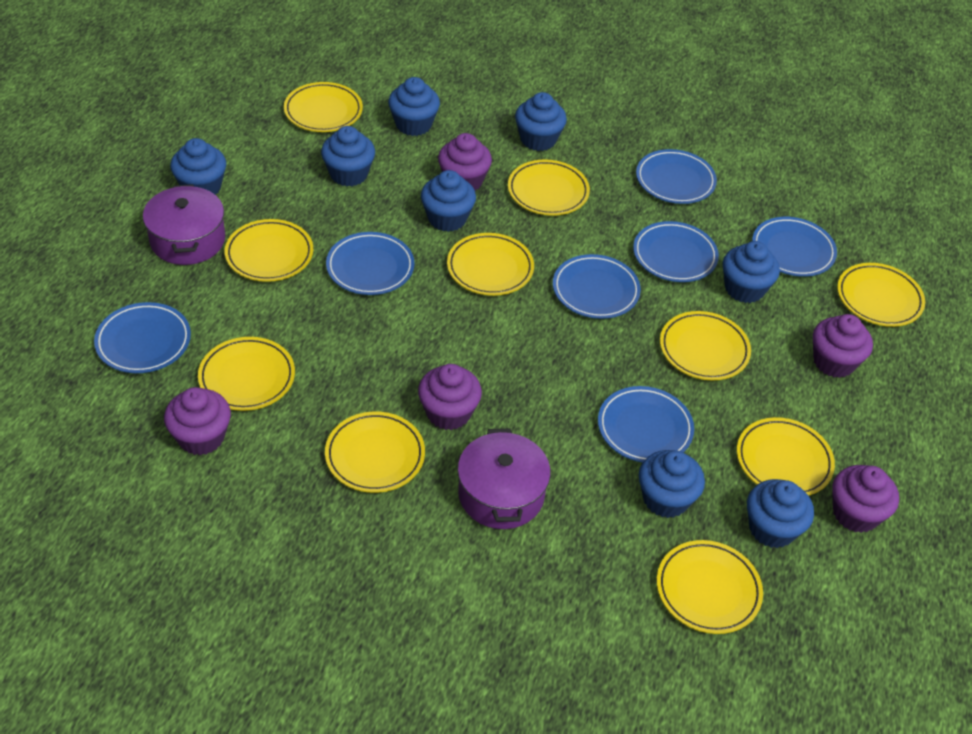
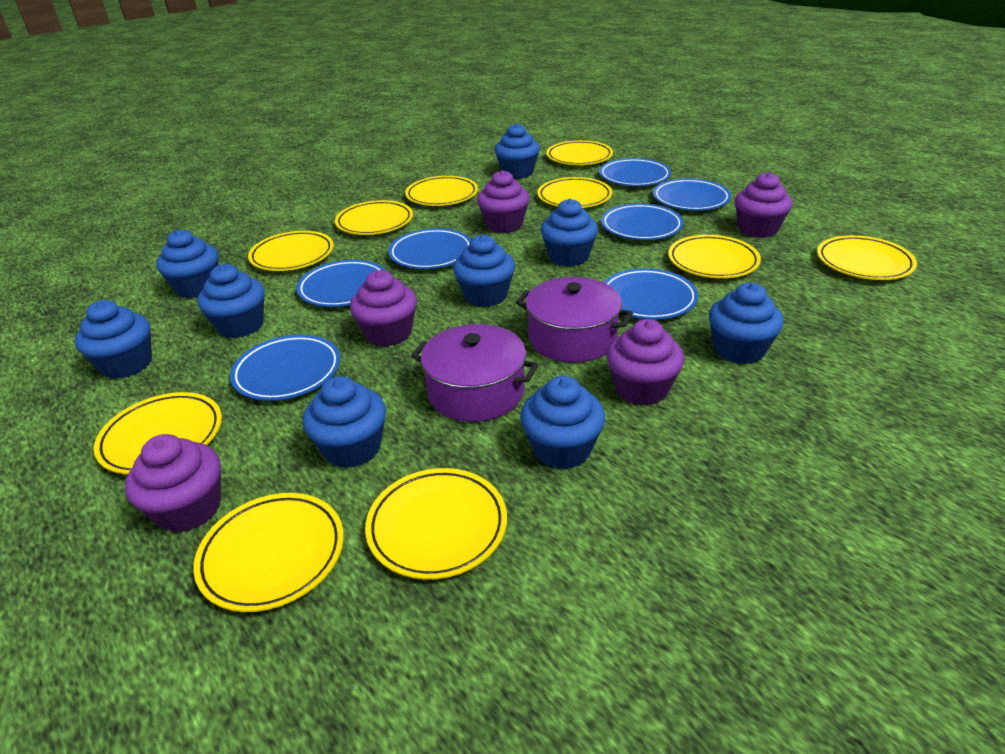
blue cupcake: 8 -> 9

